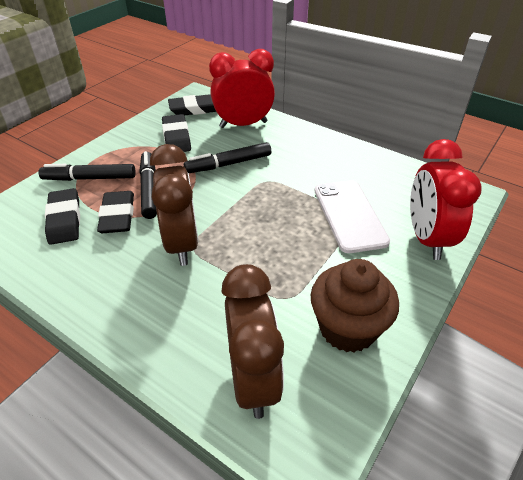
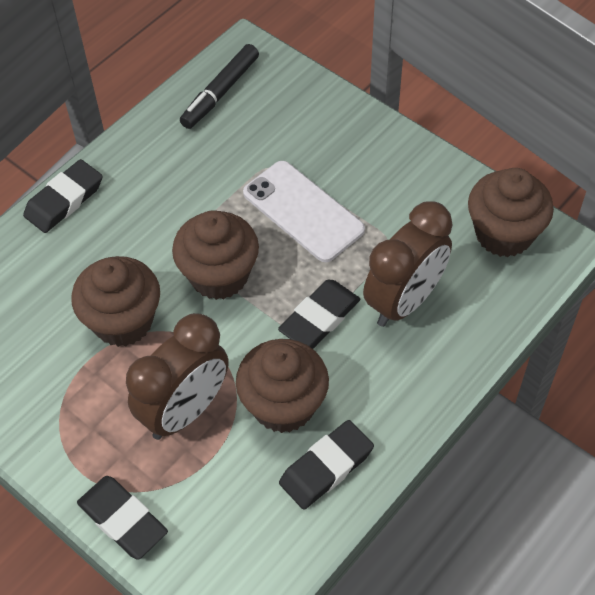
black marker: 3 -> 1
brown cupcake: 1 -> 4
red clock: 2 -> 0

